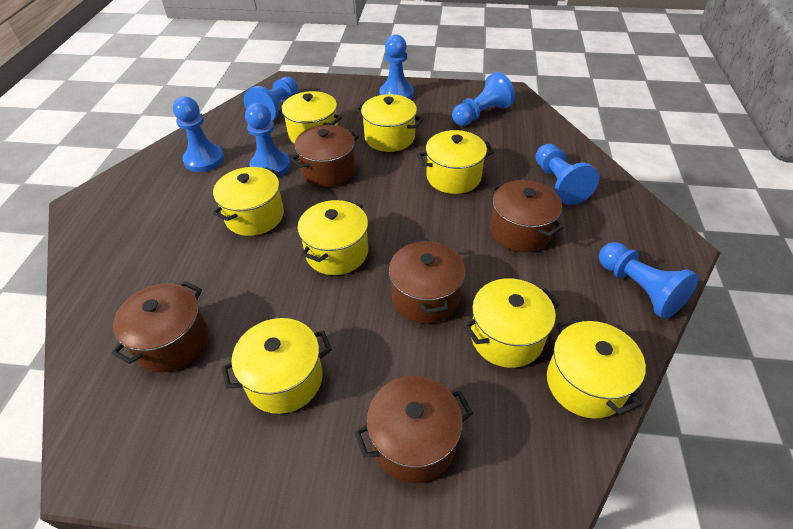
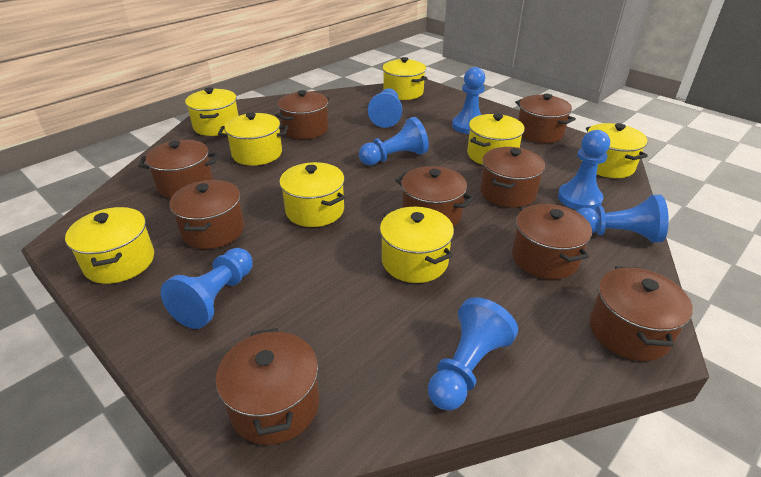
brown pot: 5 -> 9

